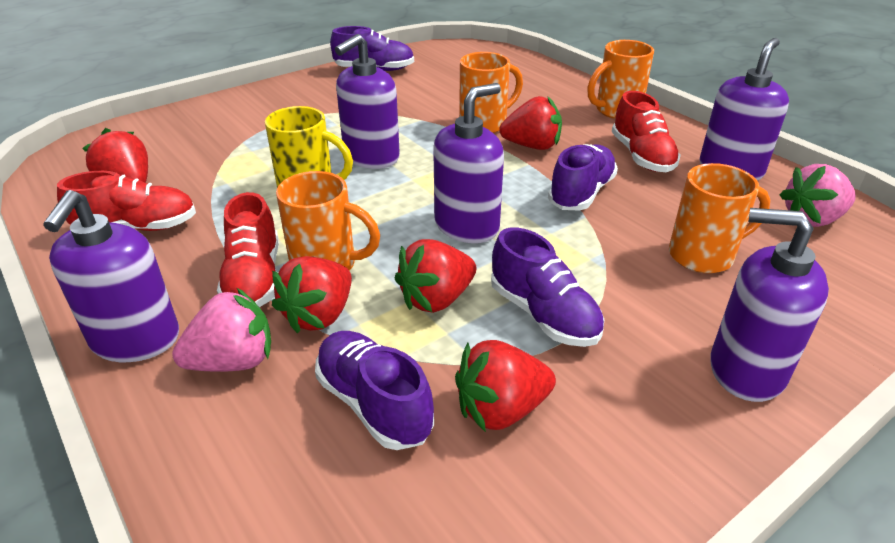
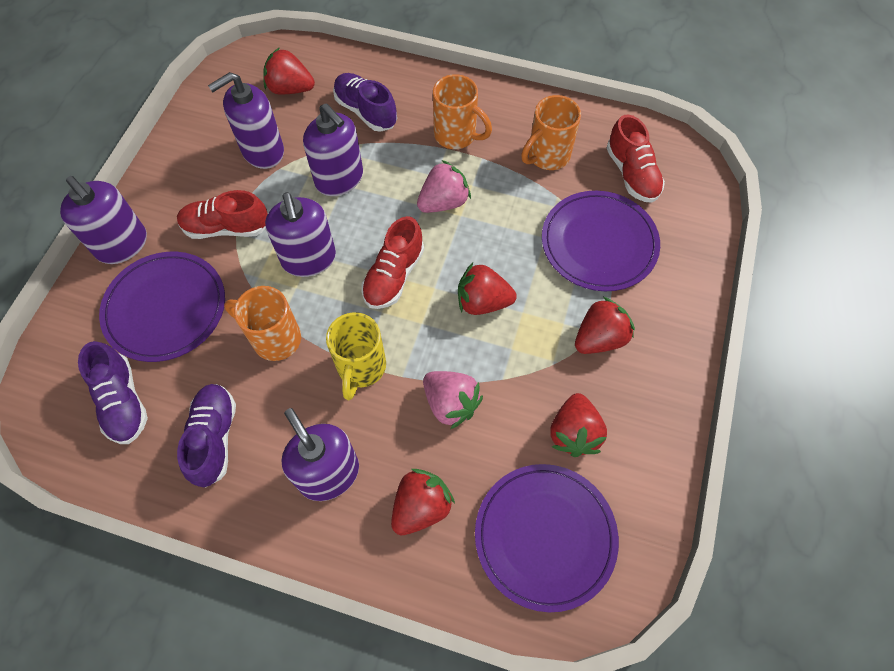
orange mug: 4 -> 3
purple plate: 0 -> 3
purple shoe: 4 -> 3

